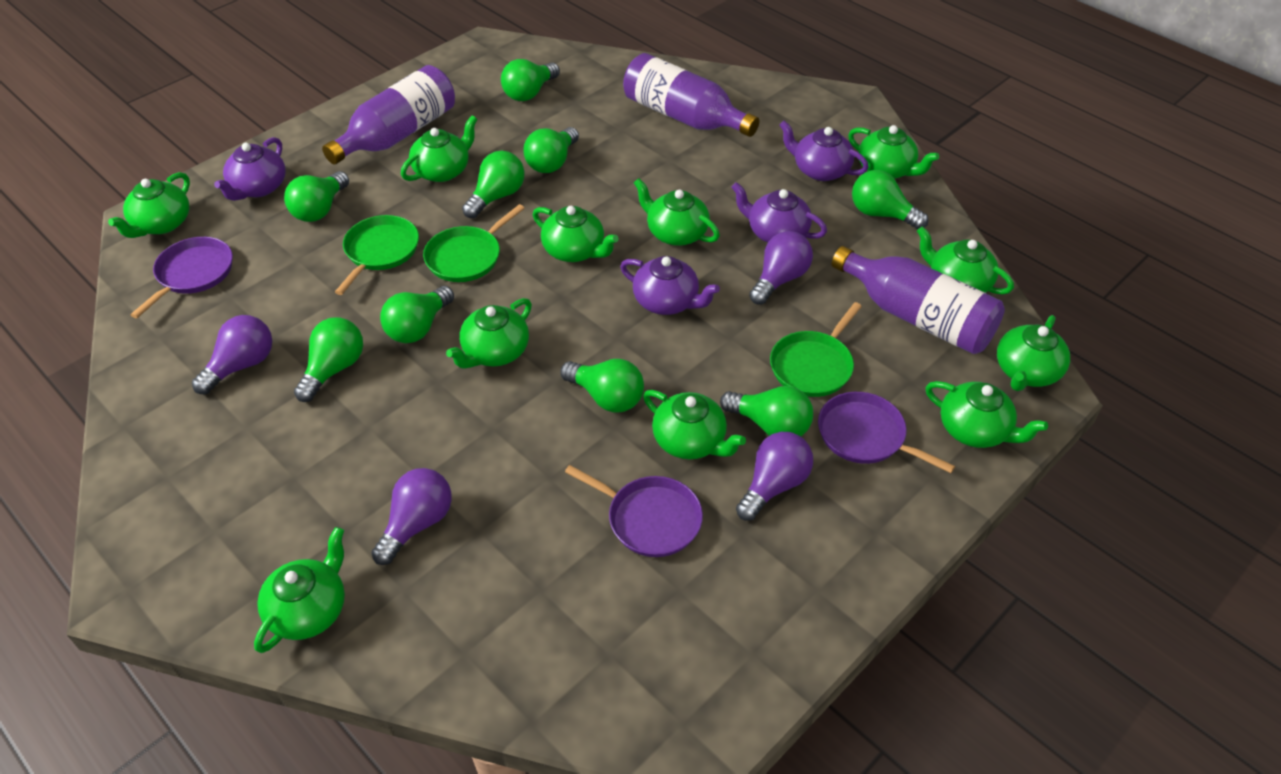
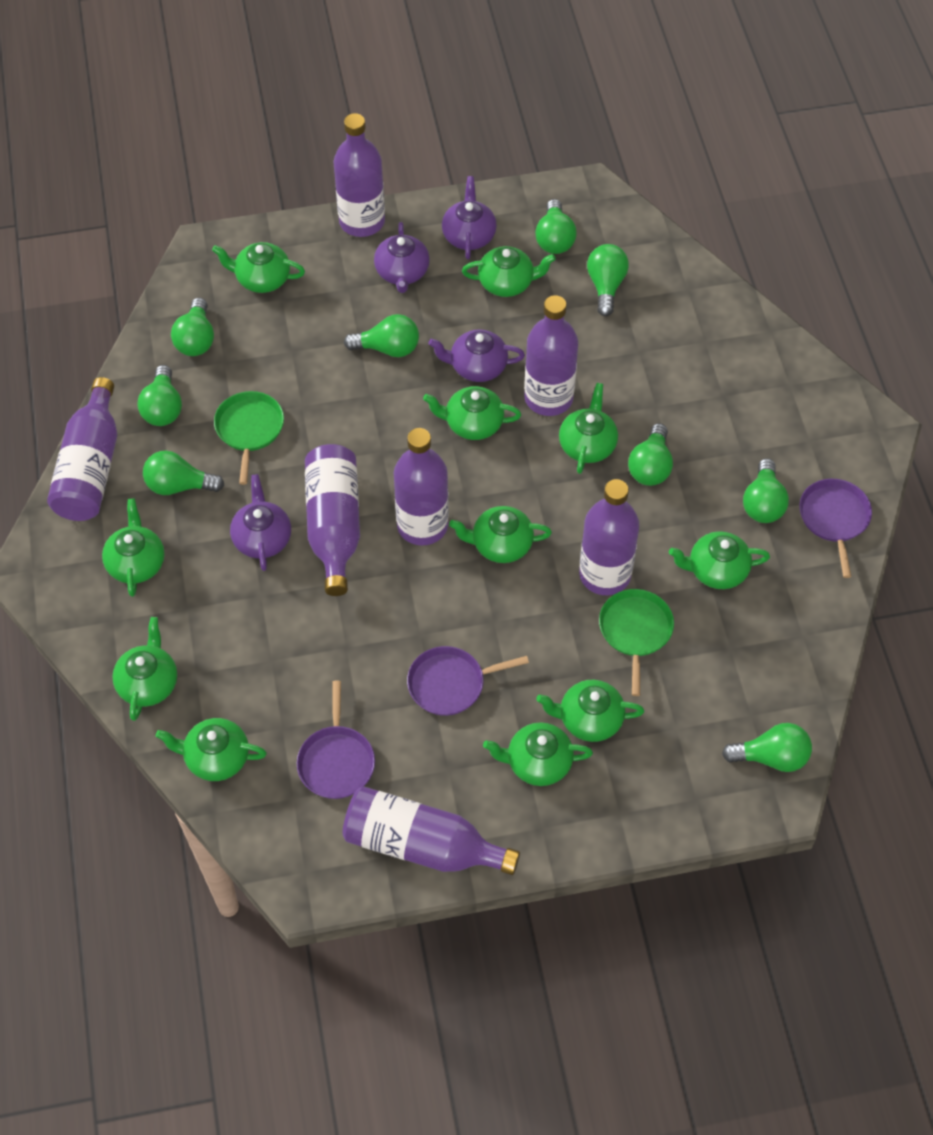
green pan: 3 -> 2
purple bottle: 3 -> 7
purple light bulb: 4 -> 0

